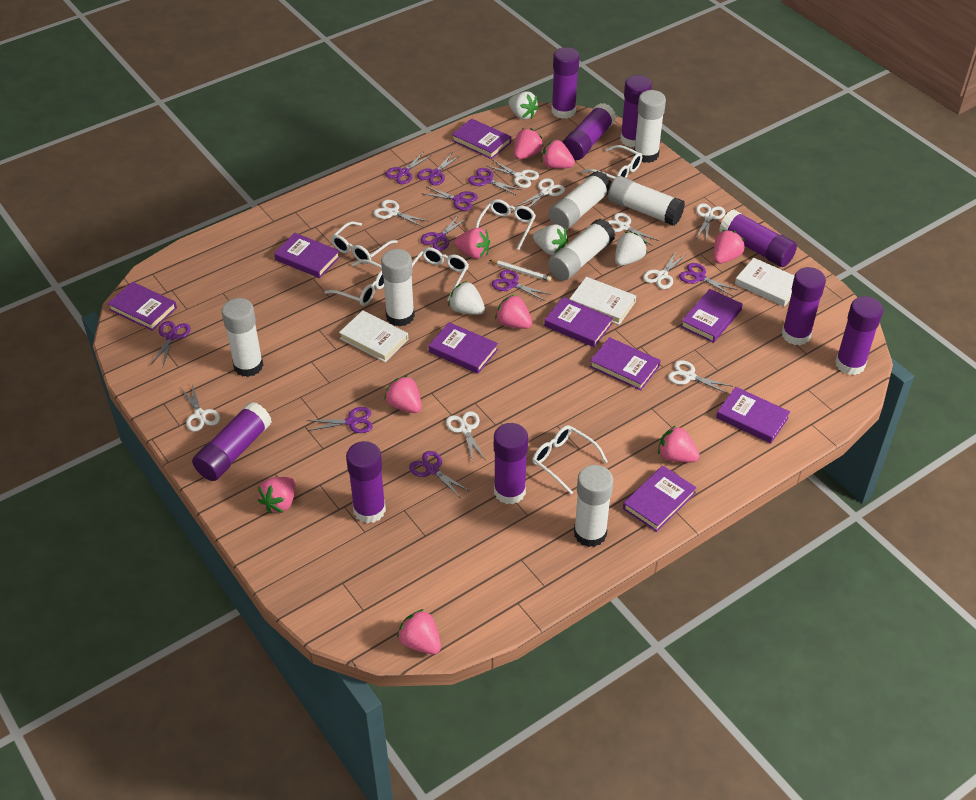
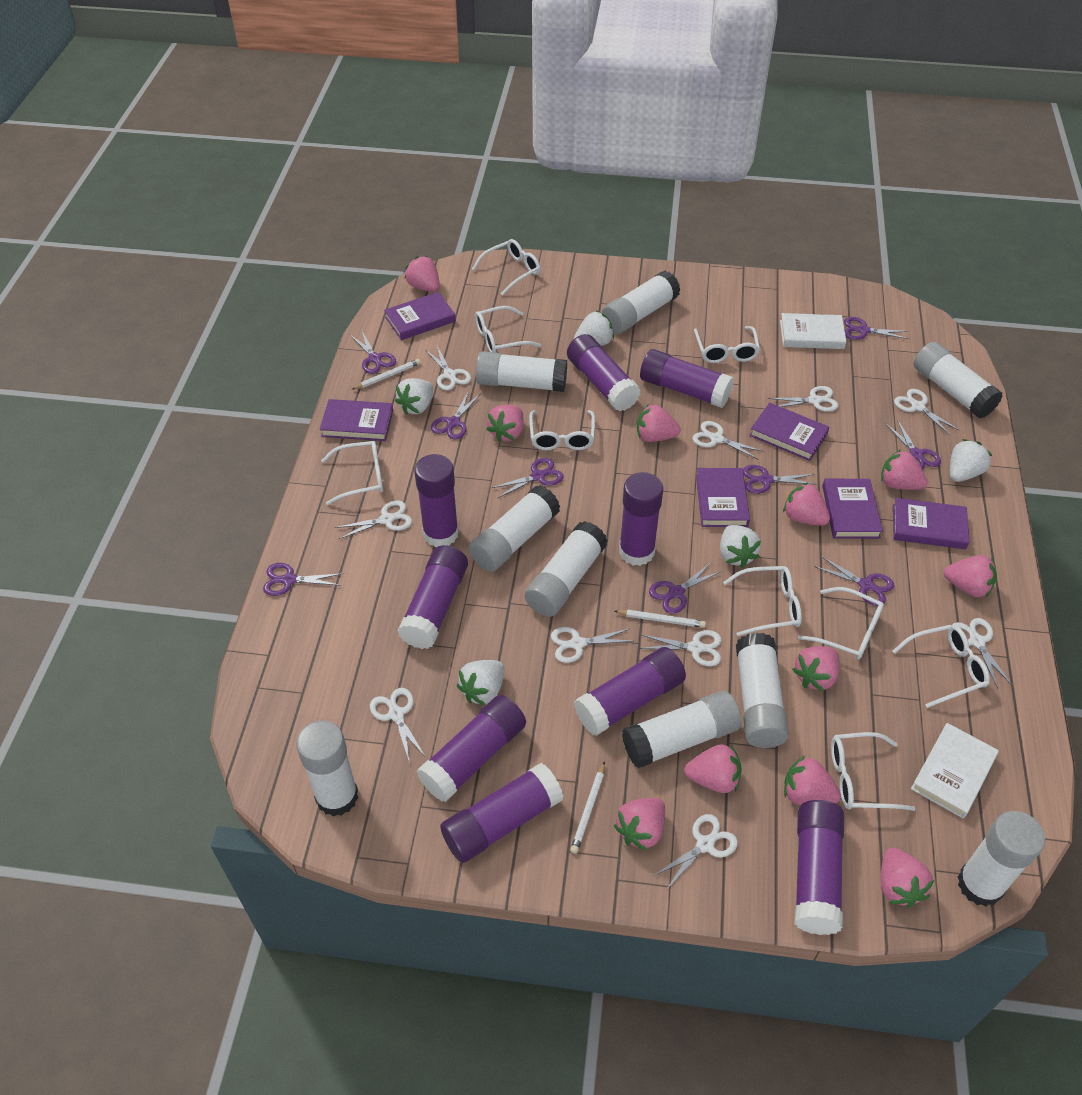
pink strawberry: 9 -> 11
purple book: 9 -> 6
purple scissors: 10 -> 9
white book: 3 -> 2
white glasses: 6 -> 9
white glue stick: 7 -> 9
white pencil: 1 -> 3
white scissors: 9 -> 10
white strawberry: 4 -> 5

